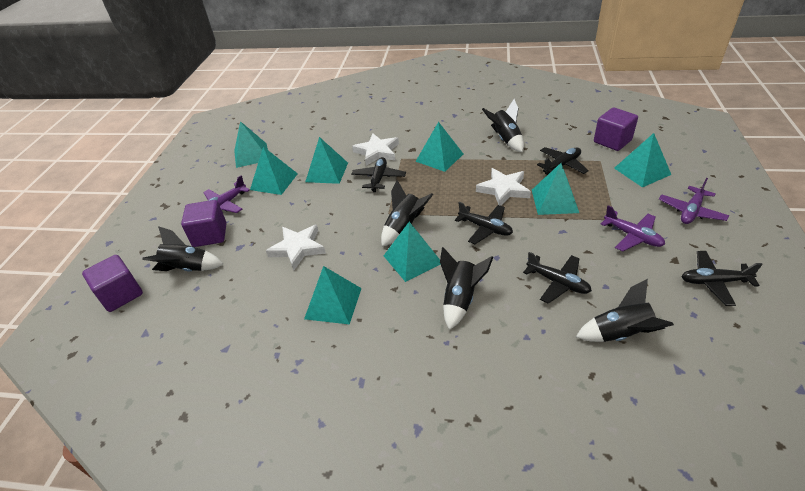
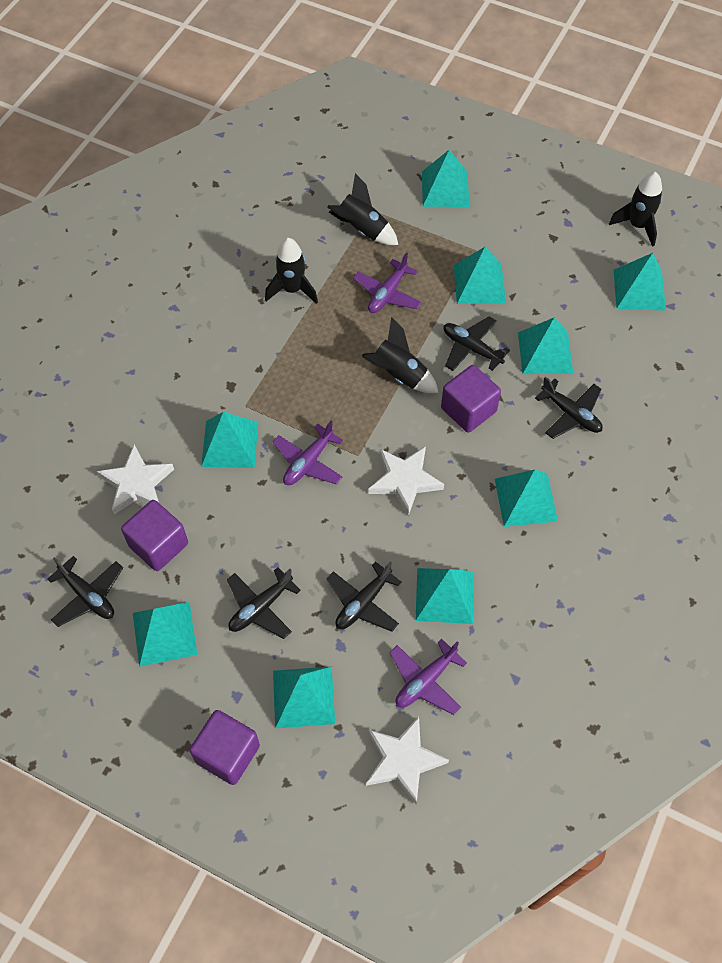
black rocket: 5 -> 4
turquoise pyramid: 8 -> 9

